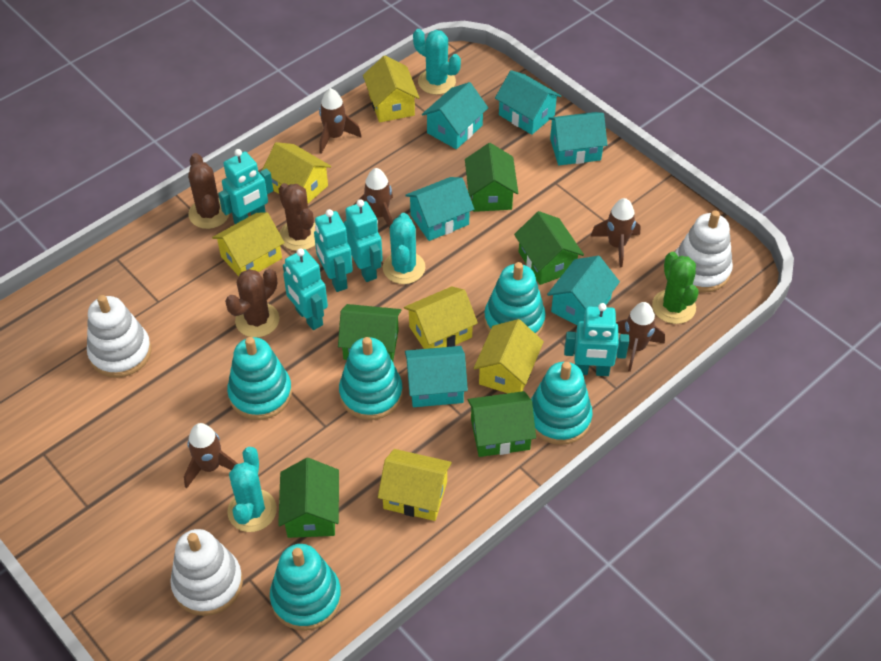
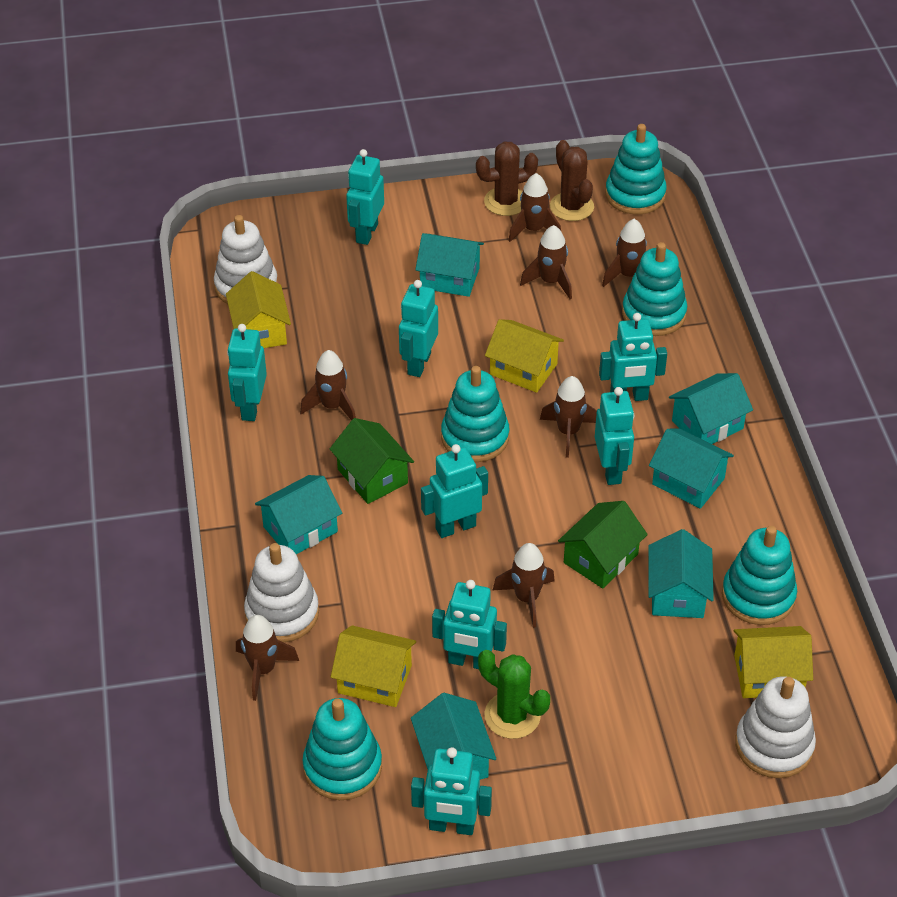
brown cactus: 3 -> 2
brown rocket: 5 -> 7
green house: 5 -> 2
turquoise cactus: 3 -> 0
turquoise robot: 5 -> 8
yellow house: 6 -> 4

